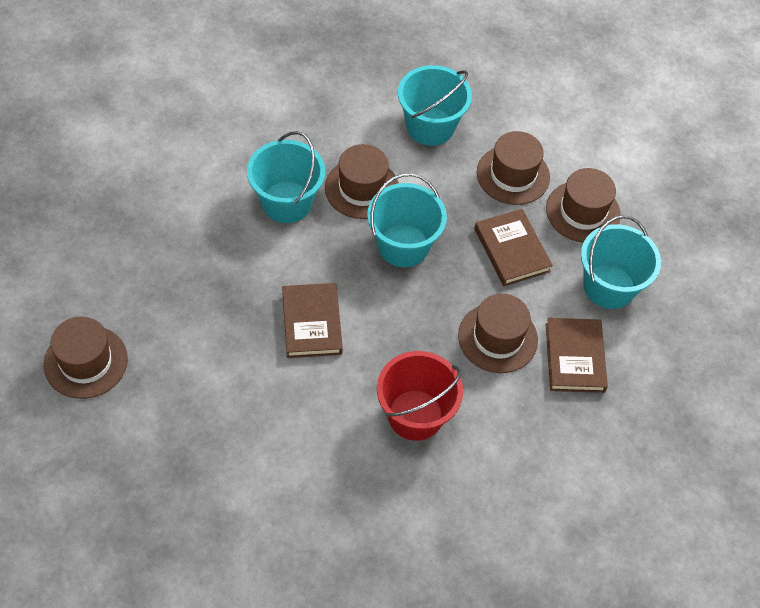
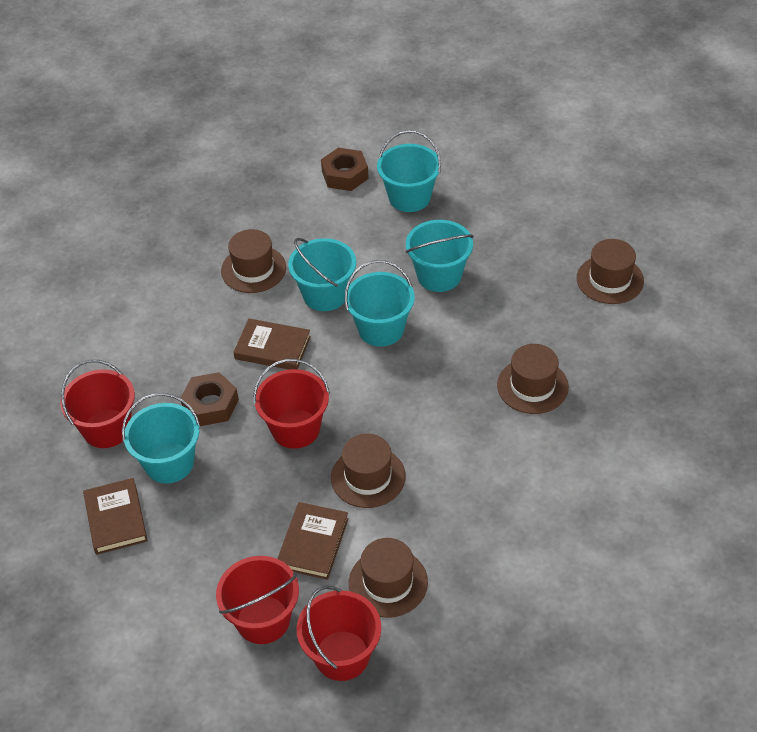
brown nut: 0 -> 2
red bucket: 1 -> 4
turquoise bucket: 4 -> 5

